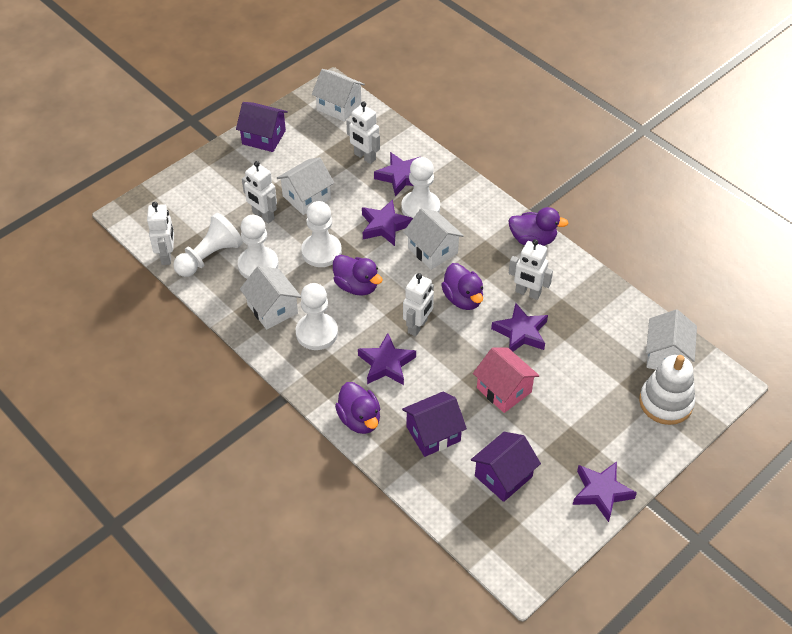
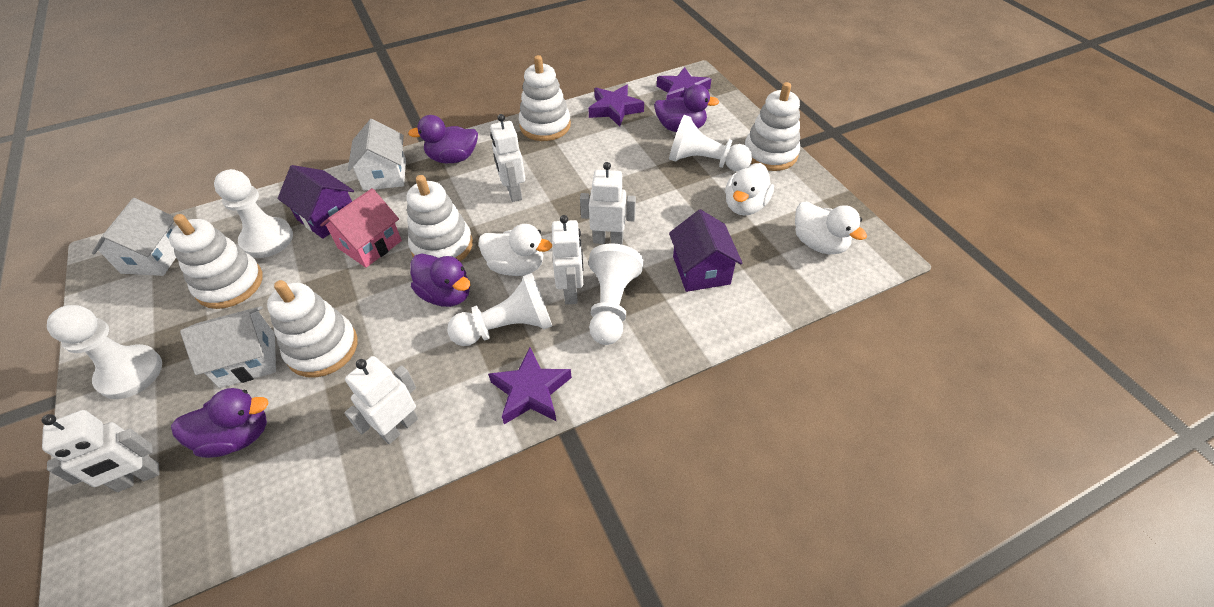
purple house: 3 -> 2
purple star: 5 -> 3
white duck: 0 -> 3
white house: 5 -> 3
white stacking toy: 1 -> 5

